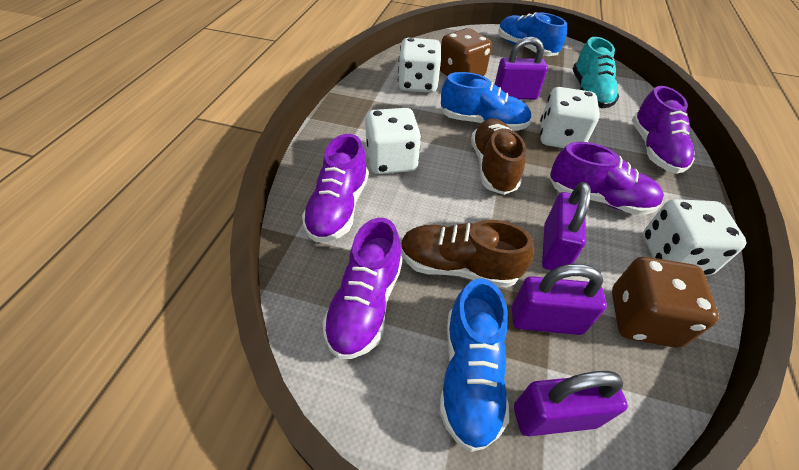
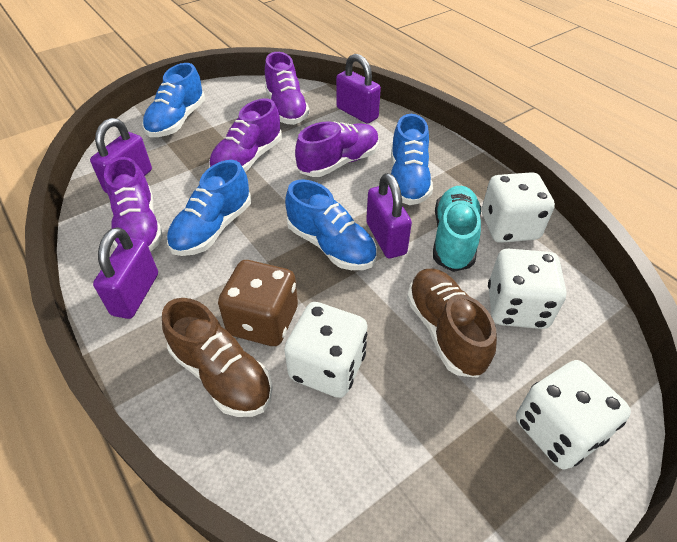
blue shoe: 3 -> 4
brown dice: 2 -> 1

